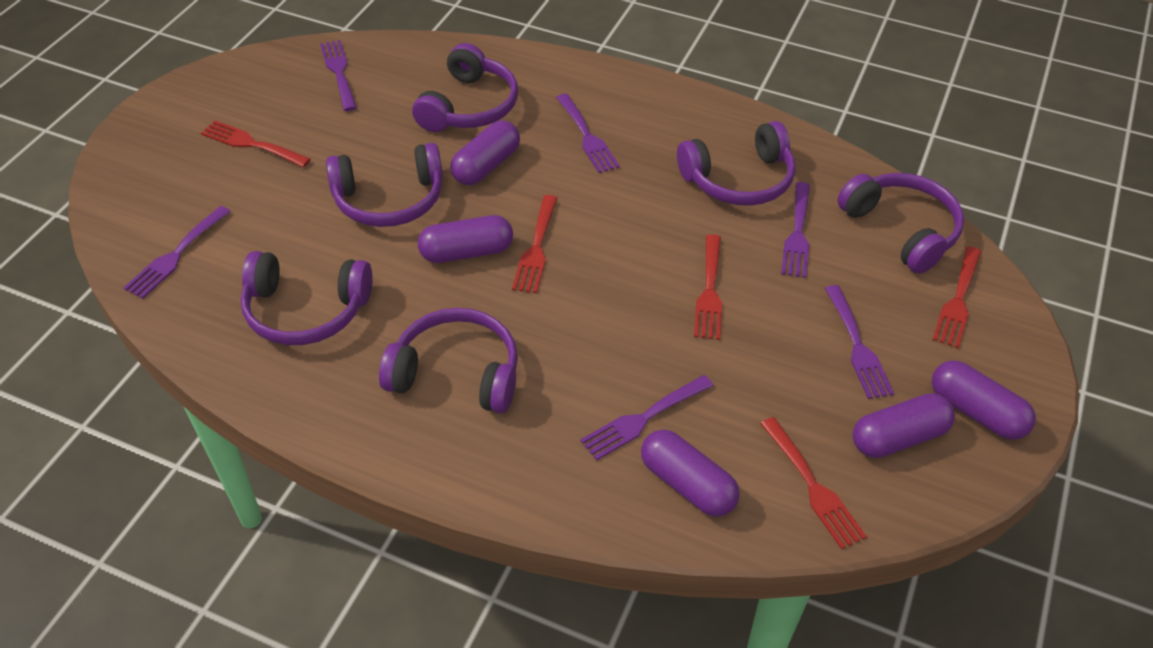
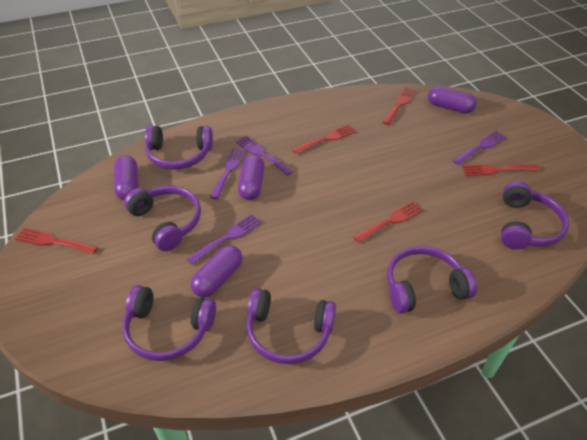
purple capsule: 5 -> 4
purple fork: 6 -> 4

